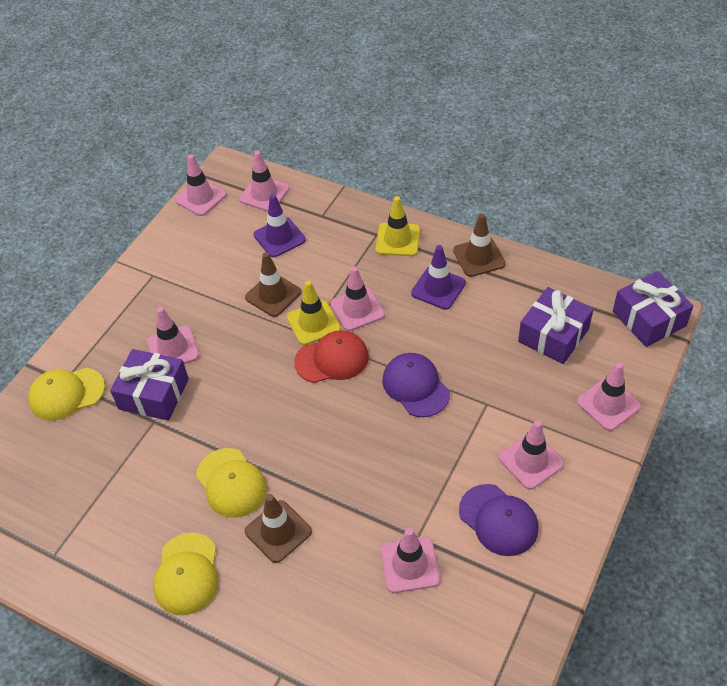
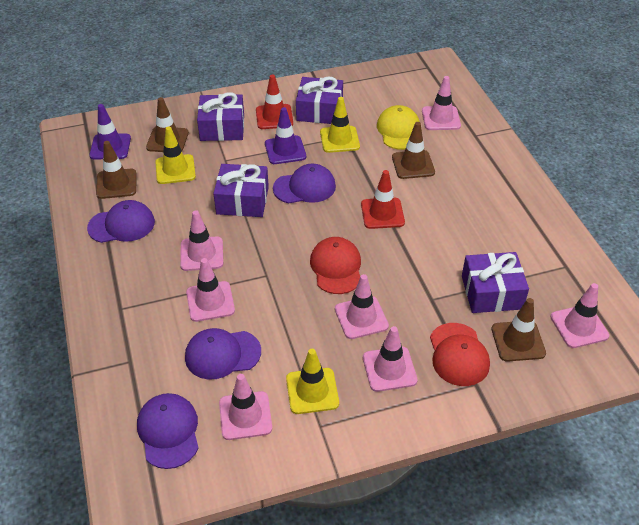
brown traffic cone: 3 -> 4
purple cap: 2 -> 4
purple gift: 3 -> 4
red cap: 1 -> 2
red traffic cone: 0 -> 2
yellow cap: 3 -> 1
yellow traffic cone: 2 -> 3

